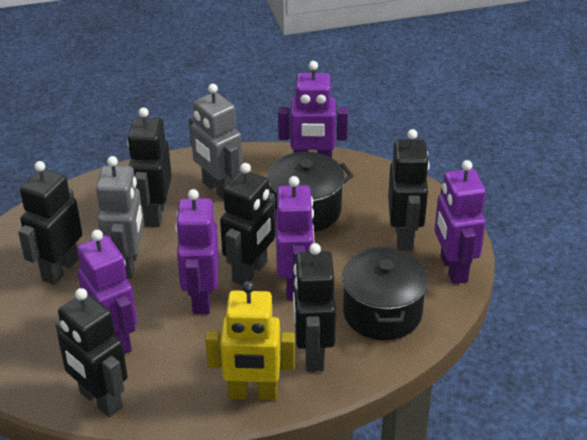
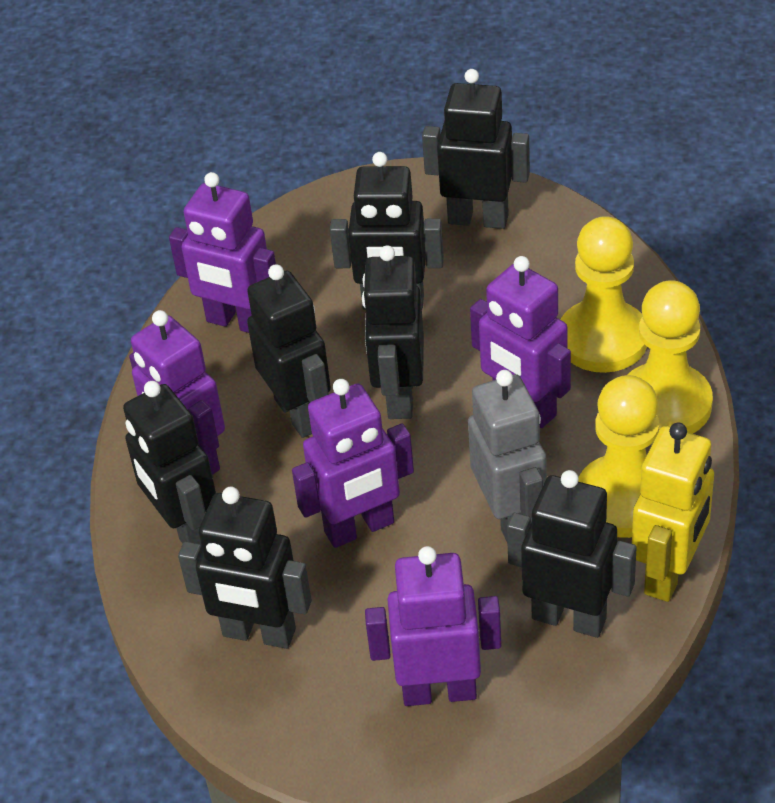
black pot: 2 -> 0
black robot: 6 -> 7
grey robot: 2 -> 1
yellow pawn: 0 -> 3

